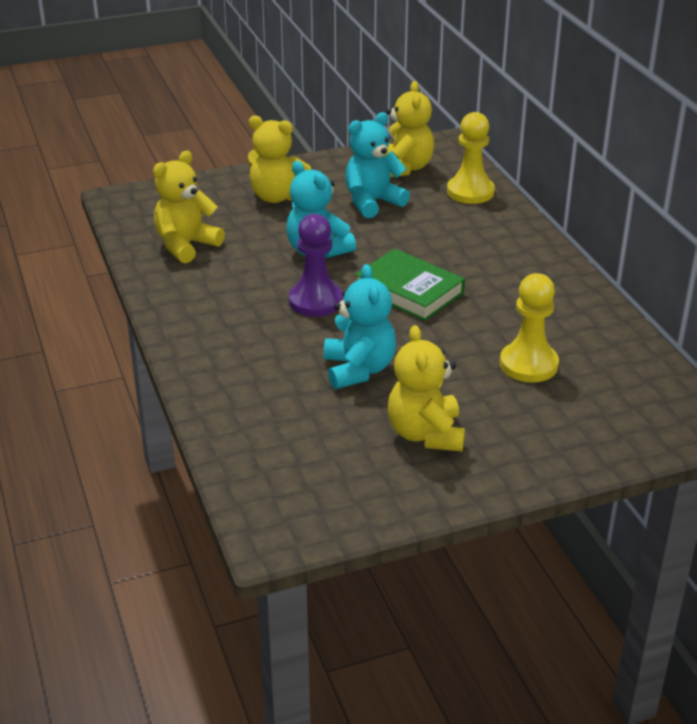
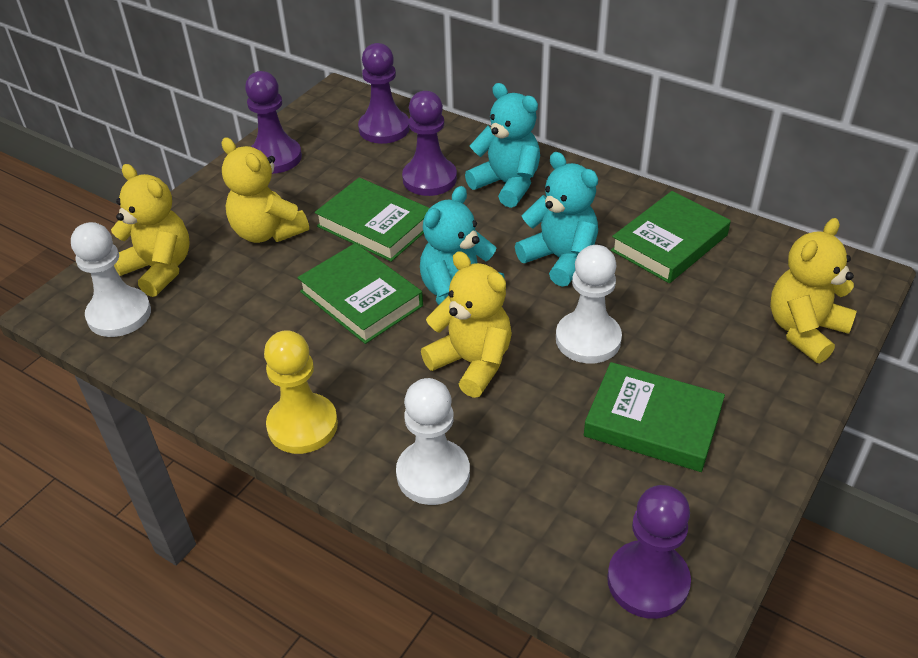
green book: 1 -> 4
purple pawn: 1 -> 4
white pawn: 0 -> 3
yellow pawn: 2 -> 1

